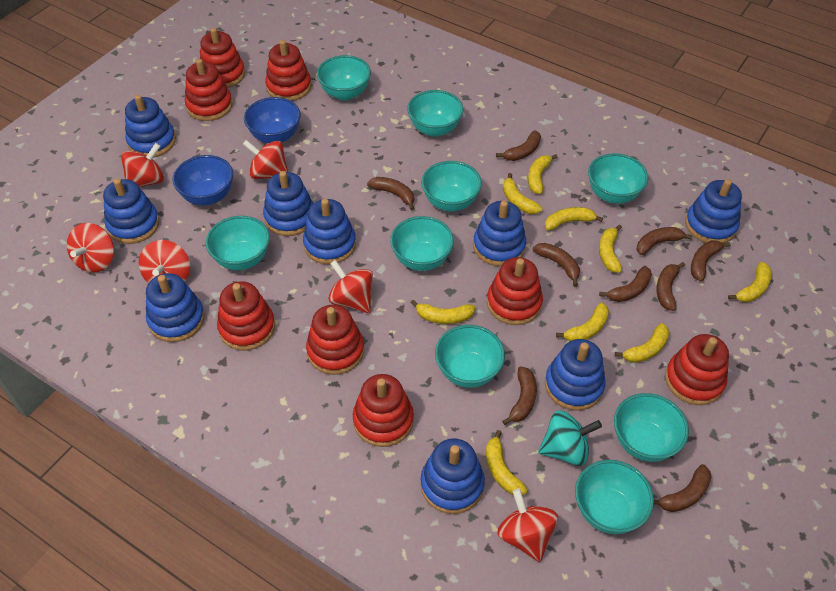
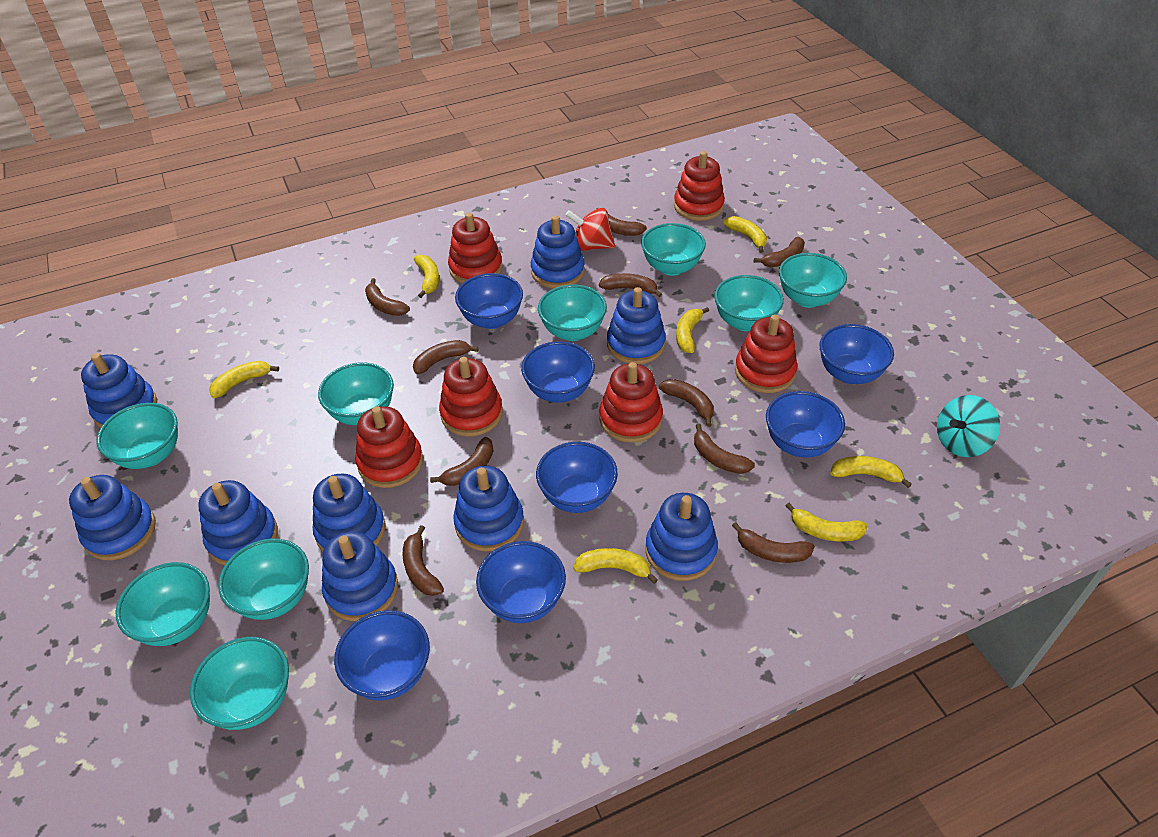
blue bowl: 2 -> 7
brown banana: 9 -> 10
red spinning top: 6 -> 1
red stacking toy: 8 -> 6
yellow banana: 9 -> 7

